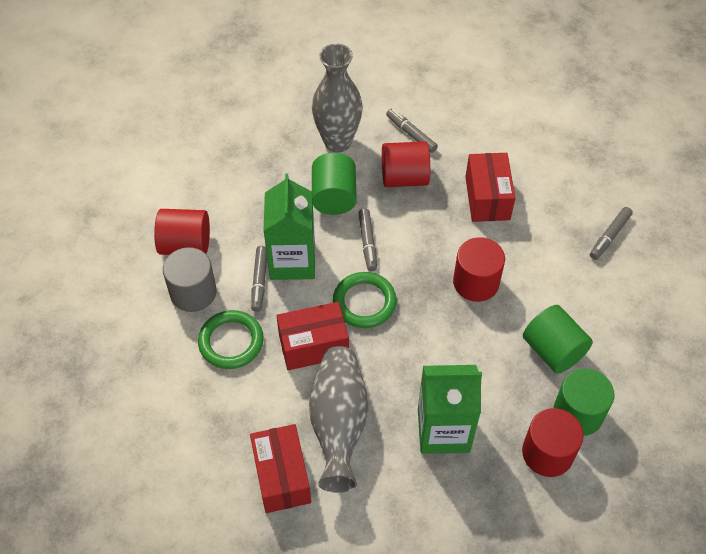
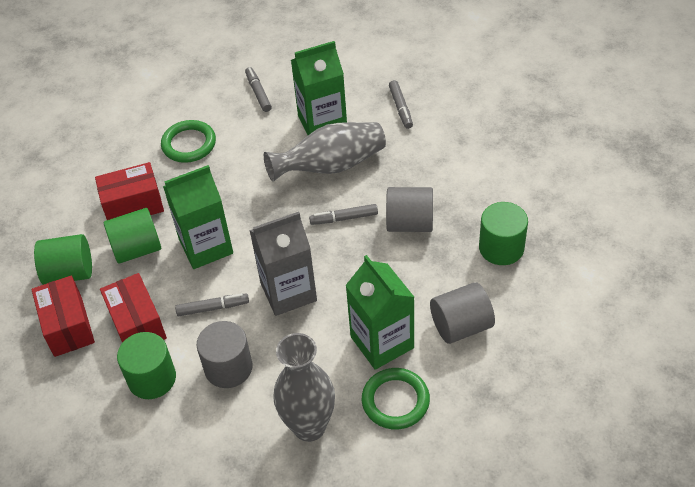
green carton: 2 -> 3
green cylinder: 3 -> 4
grey carton: 0 -> 1
grey cylinder: 1 -> 3
red cylinder: 4 -> 0

